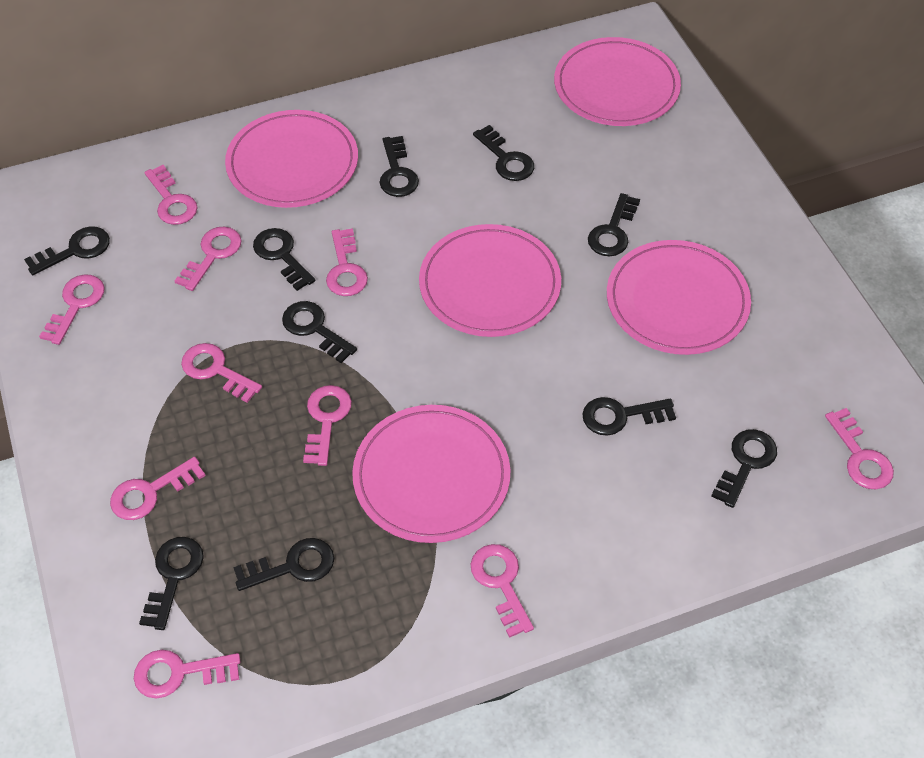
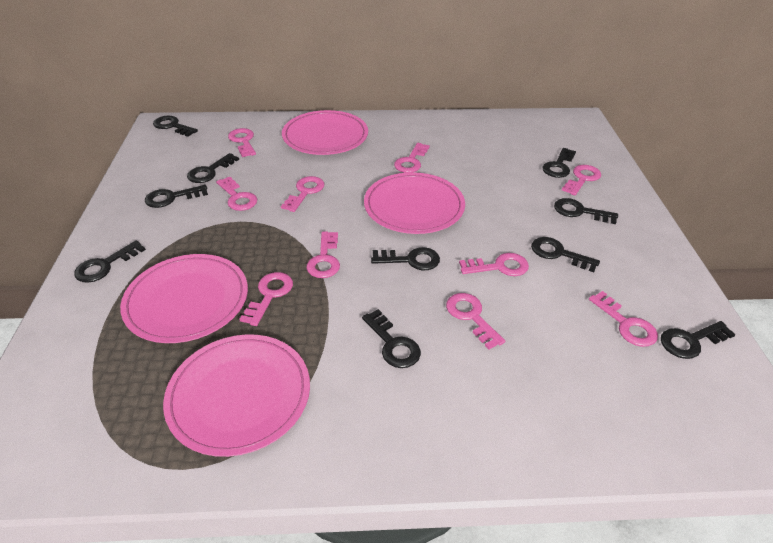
pink plate: 5 -> 4

